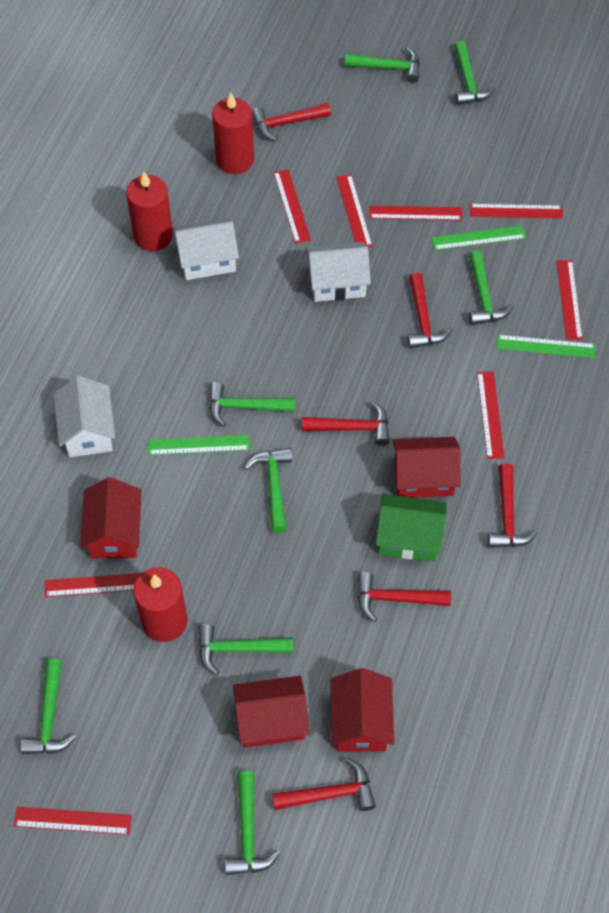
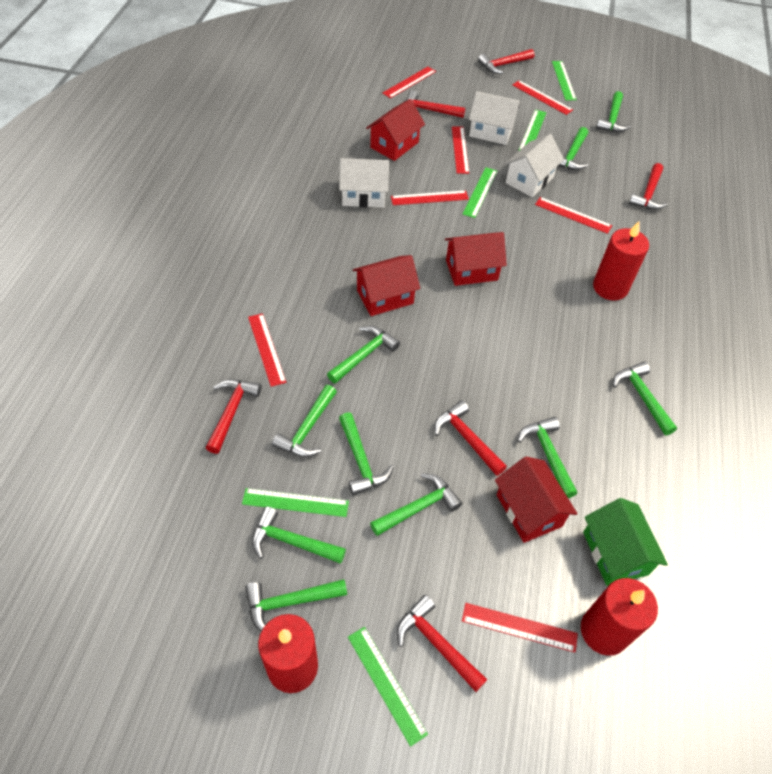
green hammer: 8 -> 10
green ruler: 3 -> 5
red ruler: 8 -> 7

